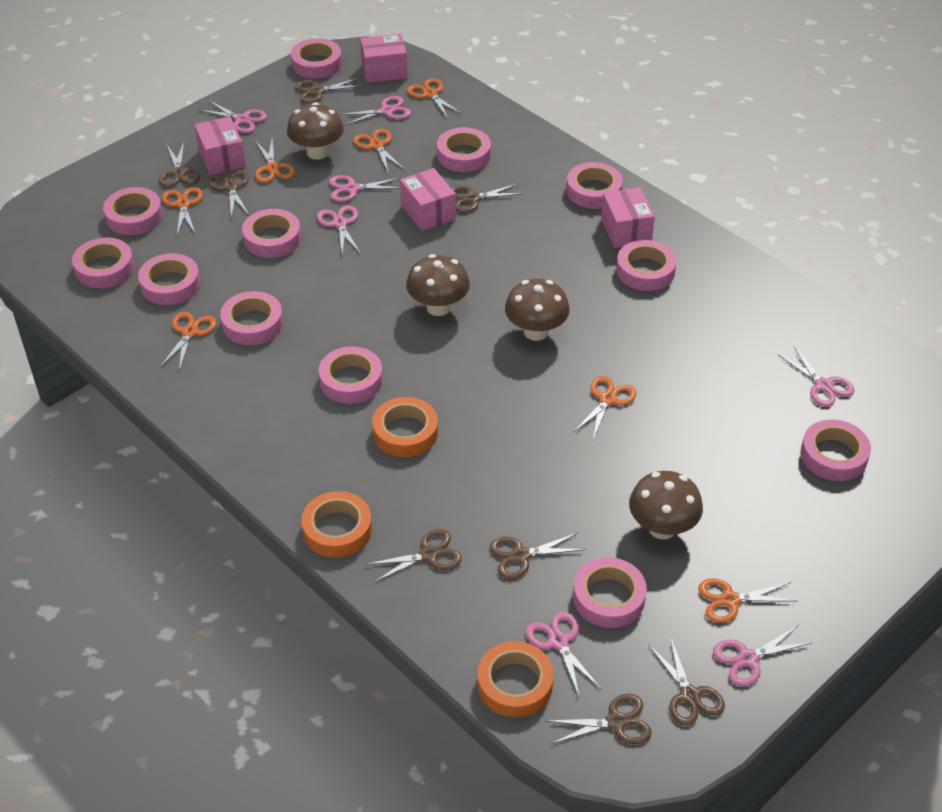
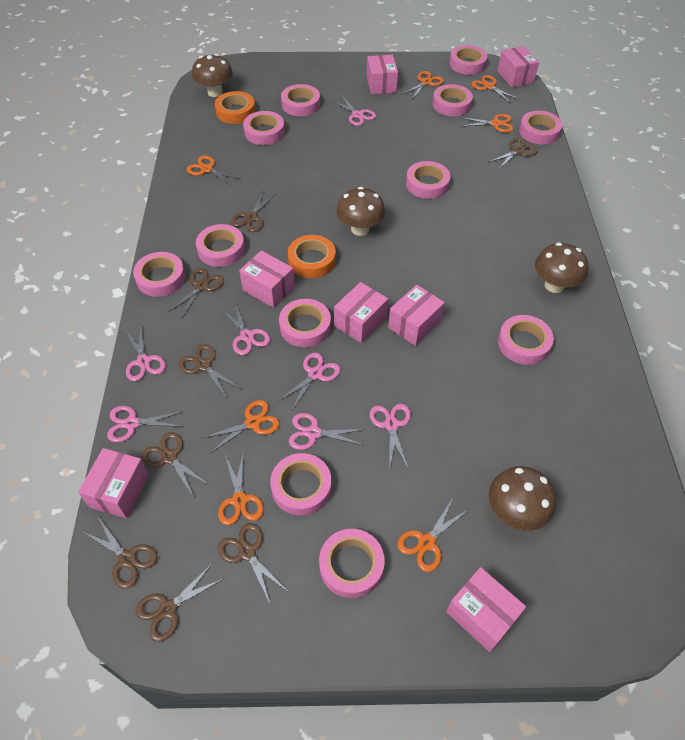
orange tape: 3 -> 2
pink box: 4 -> 7

